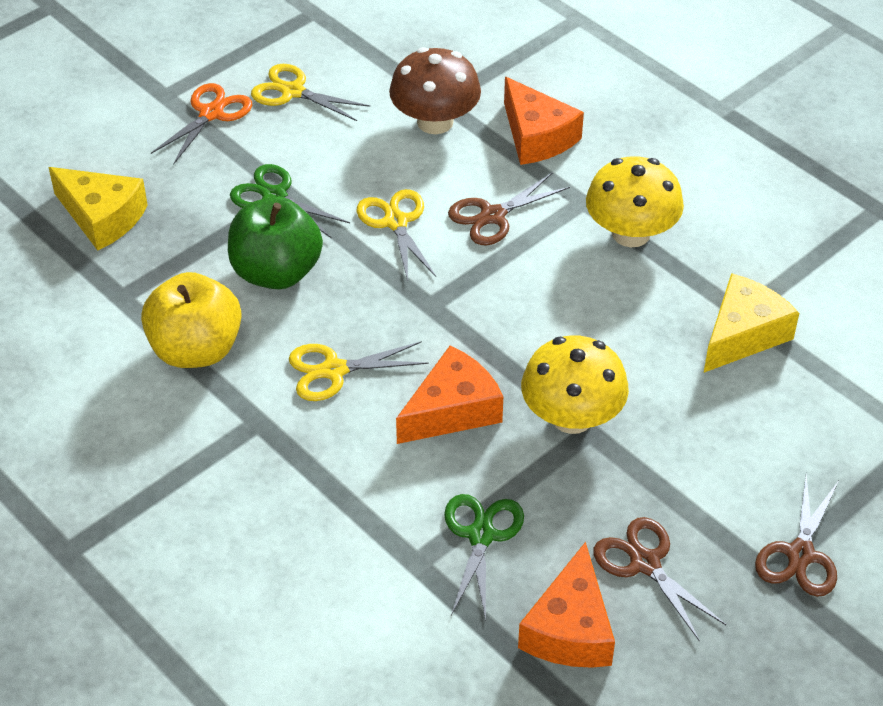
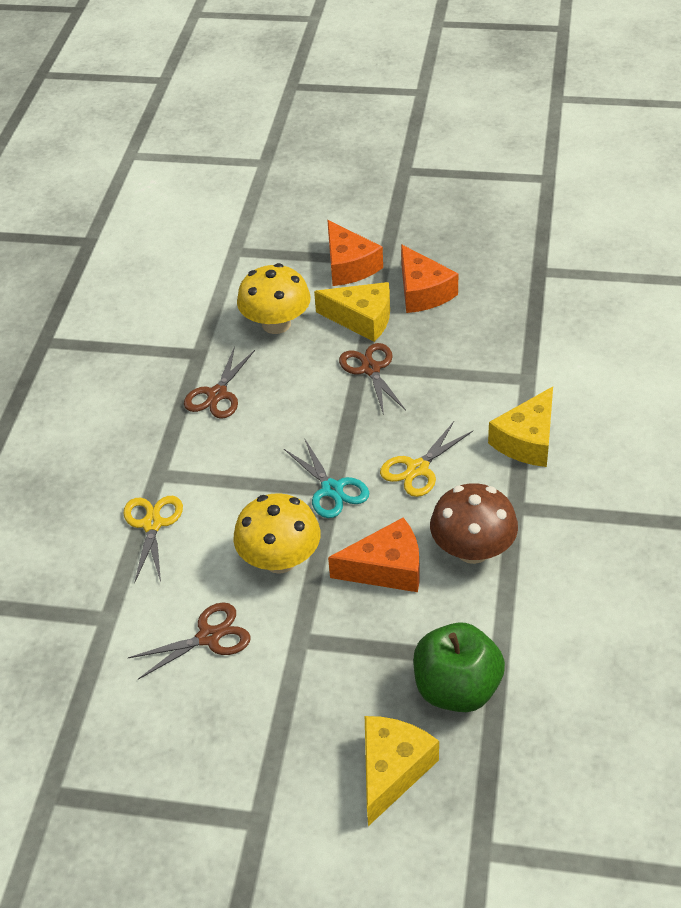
green scissors: 2 -> 0
orange scissors: 1 -> 0
turquoise scissors: 0 -> 1
yellow apple: 1 -> 0
yellow cheese: 2 -> 3
yellow scissors: 3 -> 2

